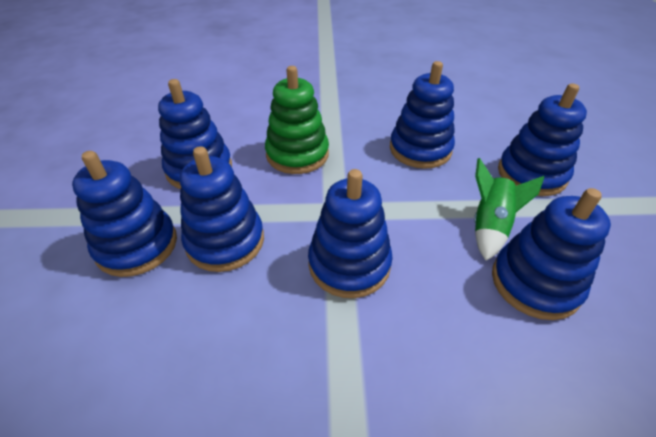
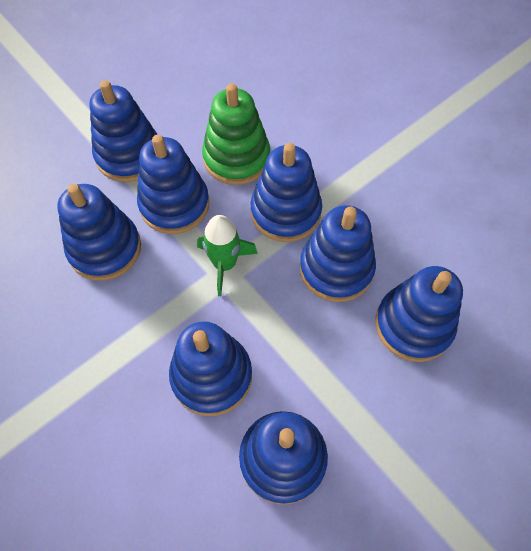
blue stacking toy: 7 -> 8

